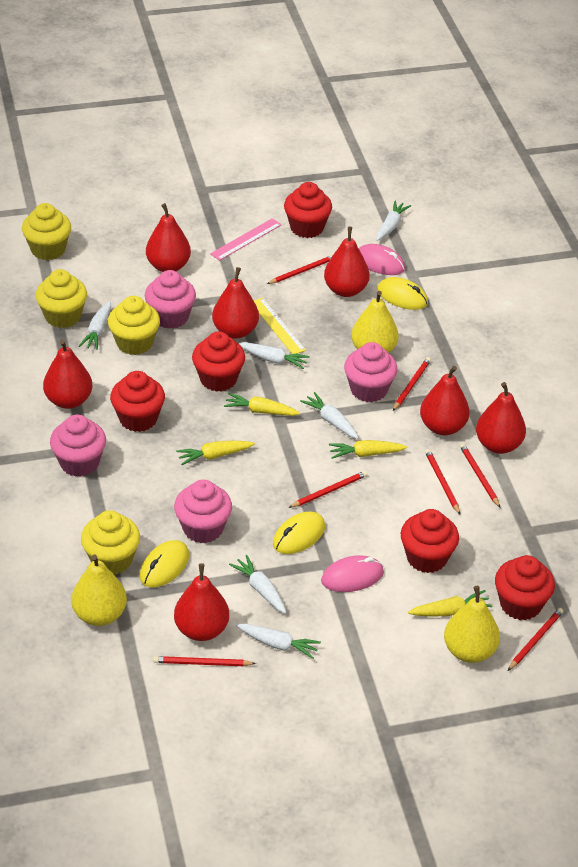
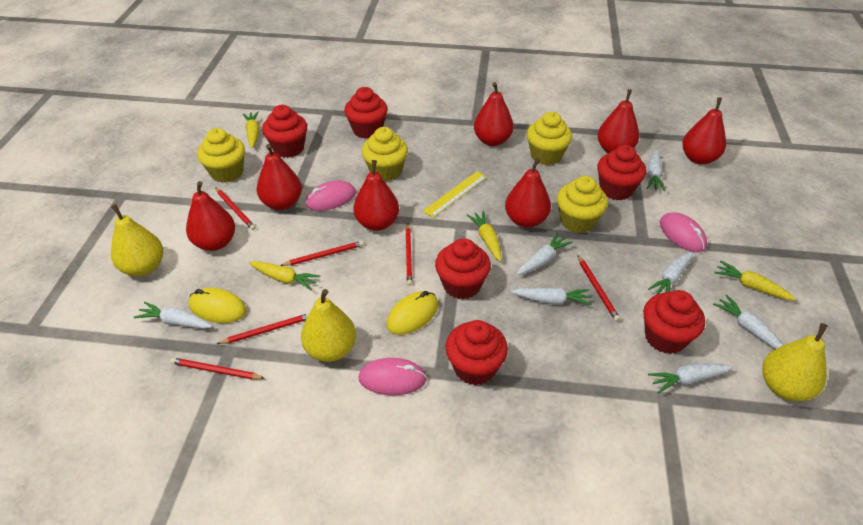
pink cupcake: 4 -> 0
pink mouse: 2 -> 3
pink ruler: 1 -> 0
red cupcake: 5 -> 6
red pencil: 7 -> 6
white carrot: 6 -> 7
yellow mouse: 3 -> 2

